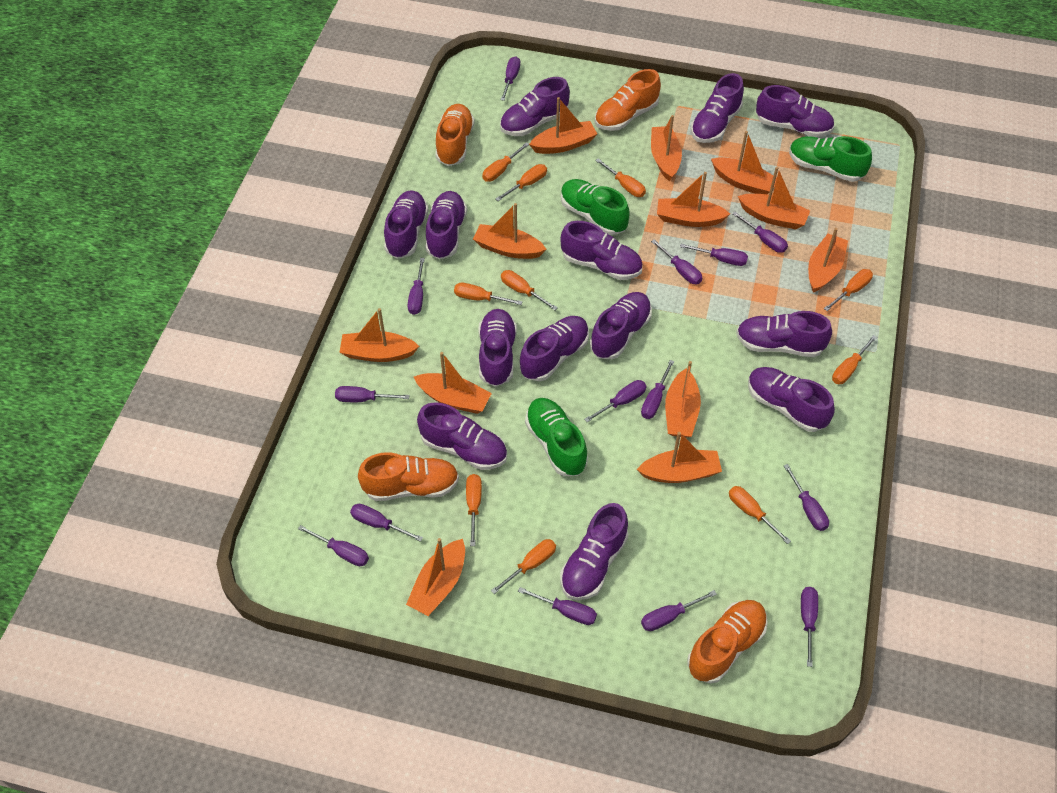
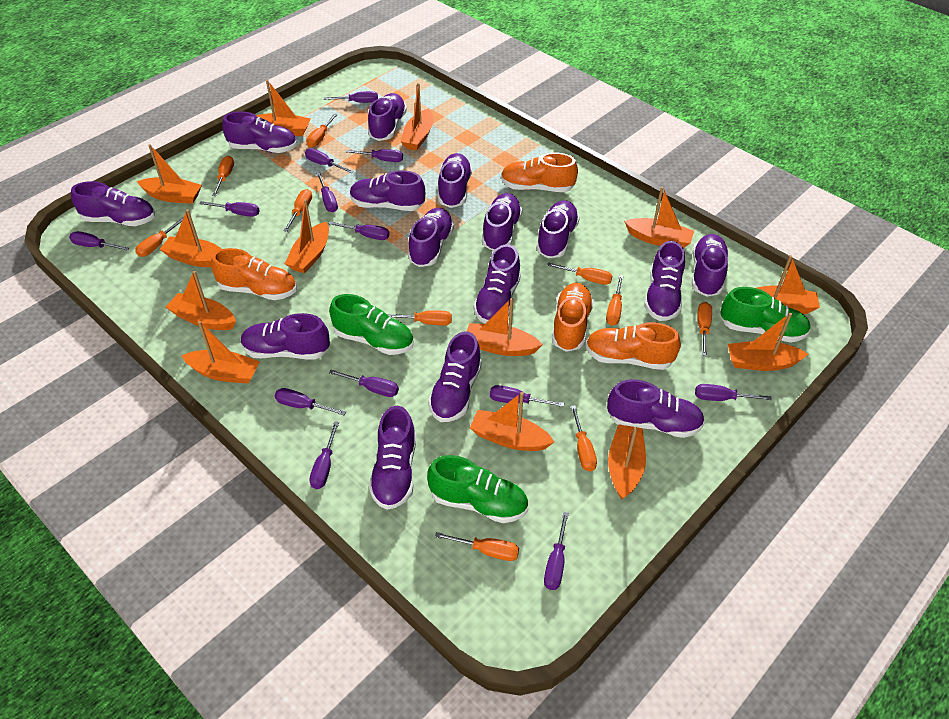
orange boat: 12 -> 13
purple screwdriver: 14 -> 13
purple shoe: 13 -> 15

